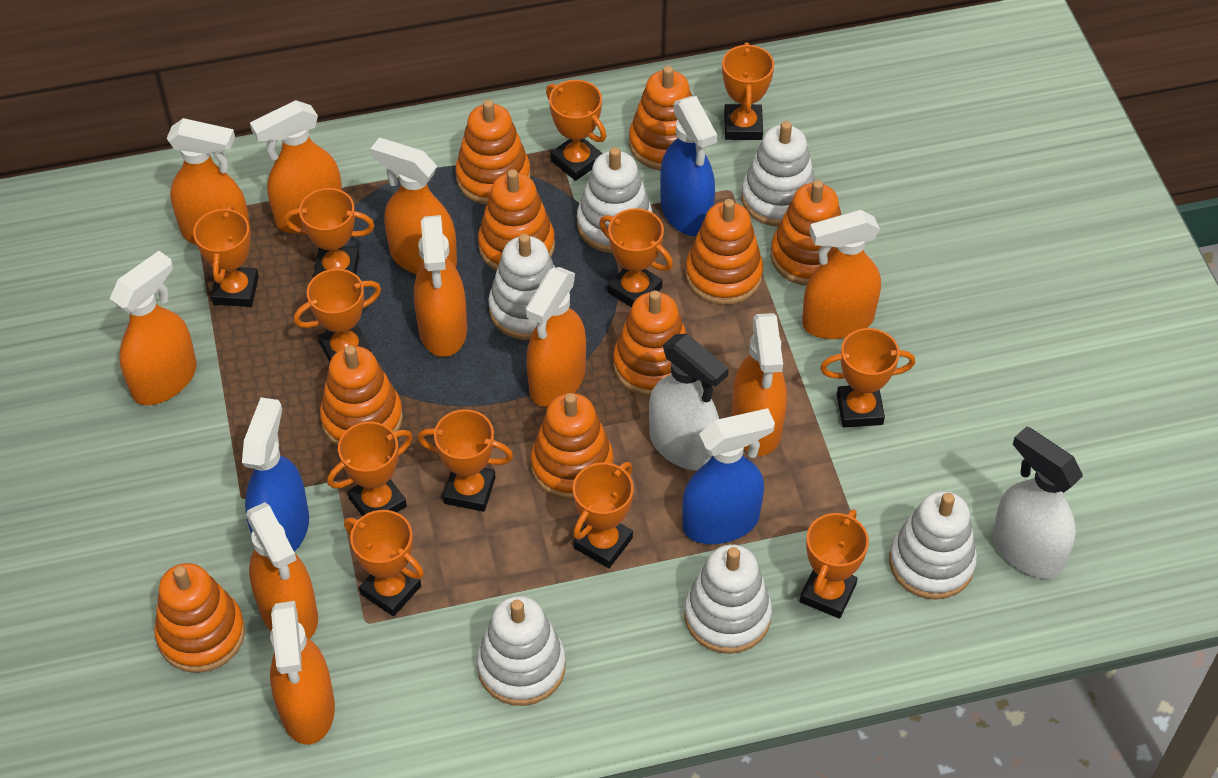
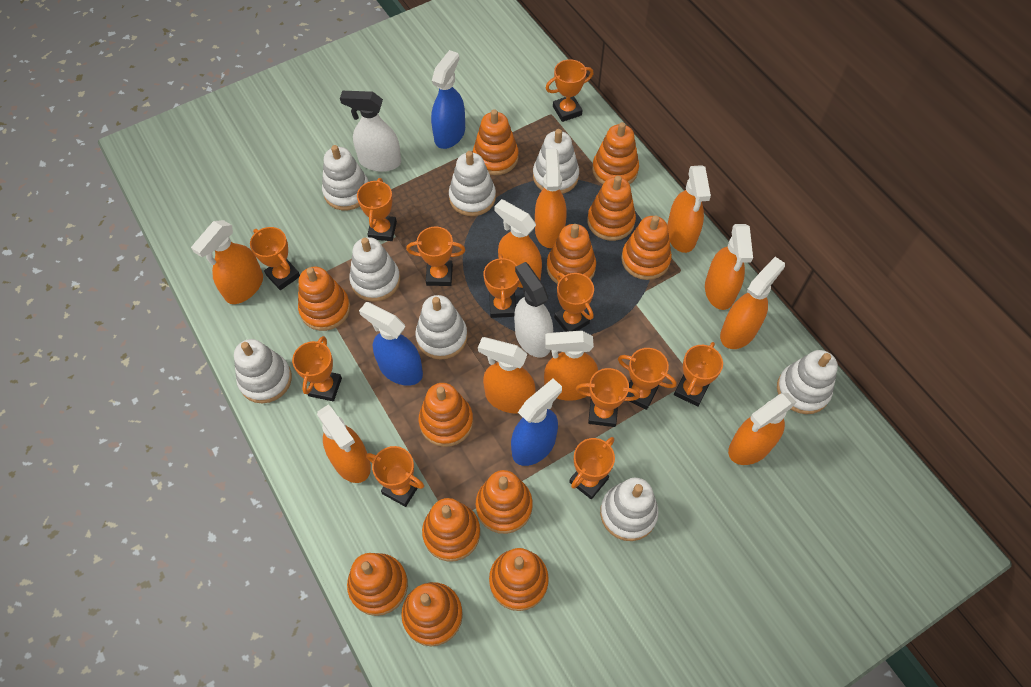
orange stacking toy: 9 -> 12
white stacking toy: 6 -> 8

